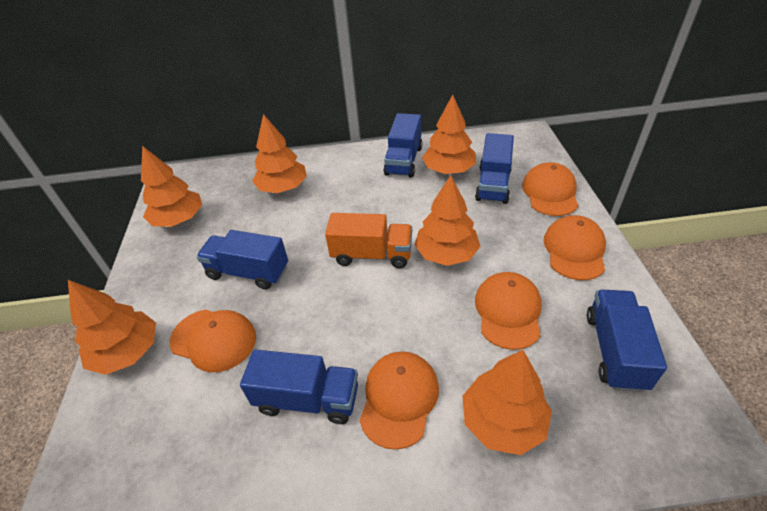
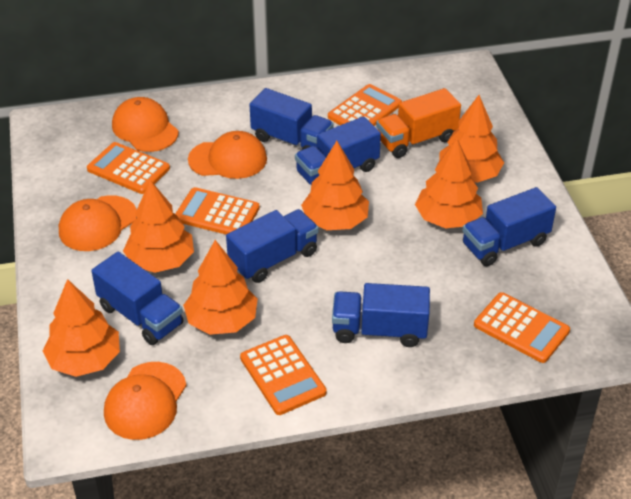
blue truck: 5 -> 6
orange calculator: 0 -> 5
orange cap: 5 -> 4

